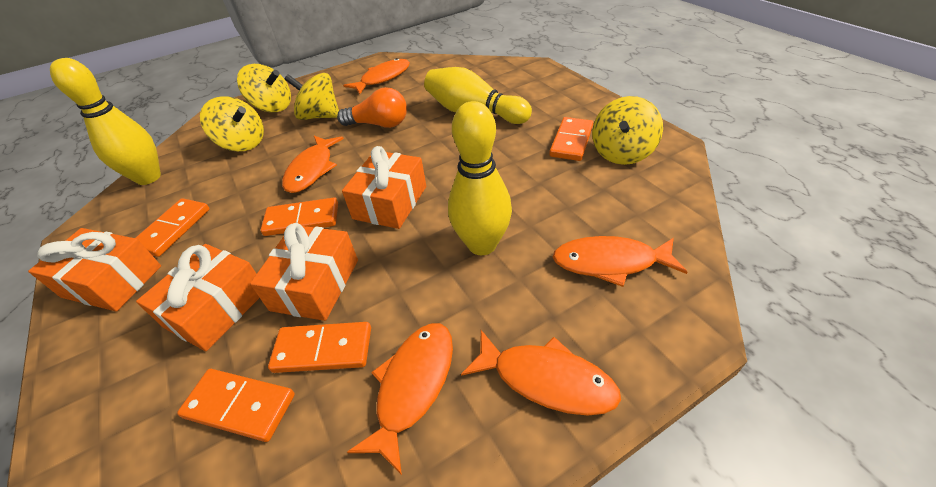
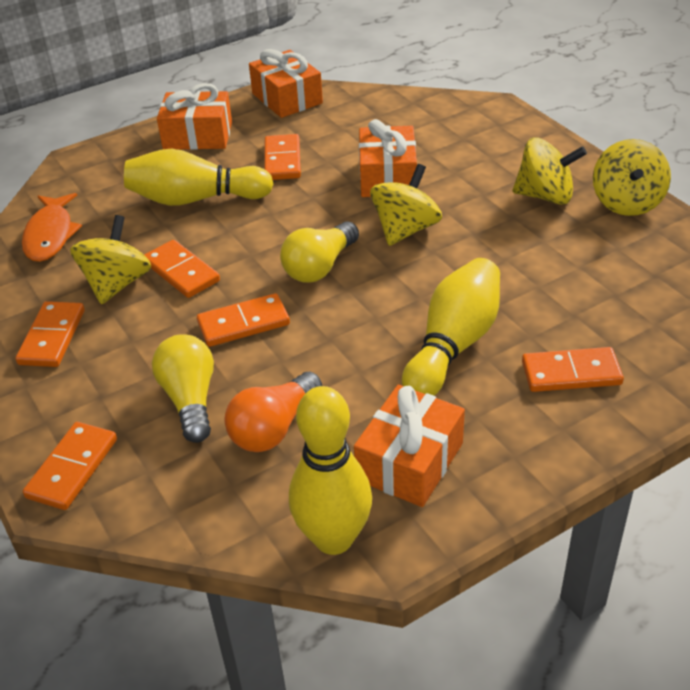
orange domino: 5 -> 6
orange fish: 5 -> 1
yellow light bulb: 0 -> 2

